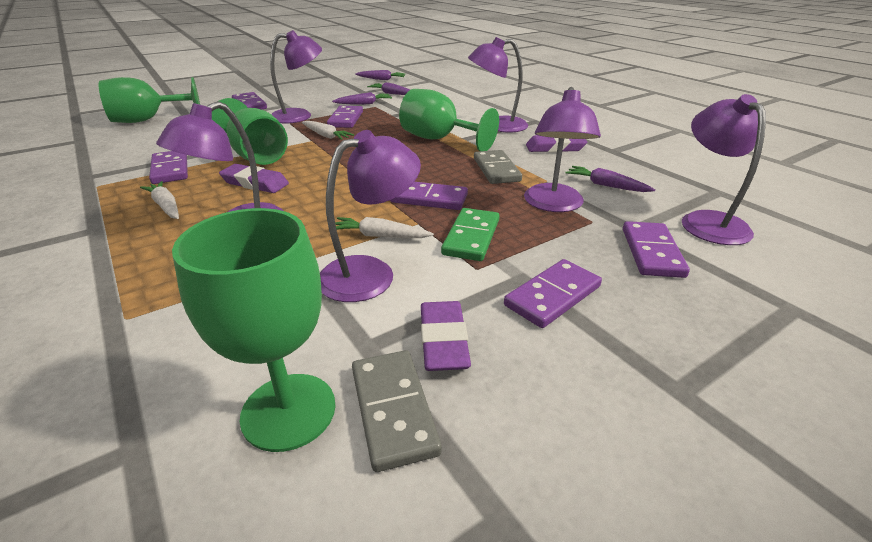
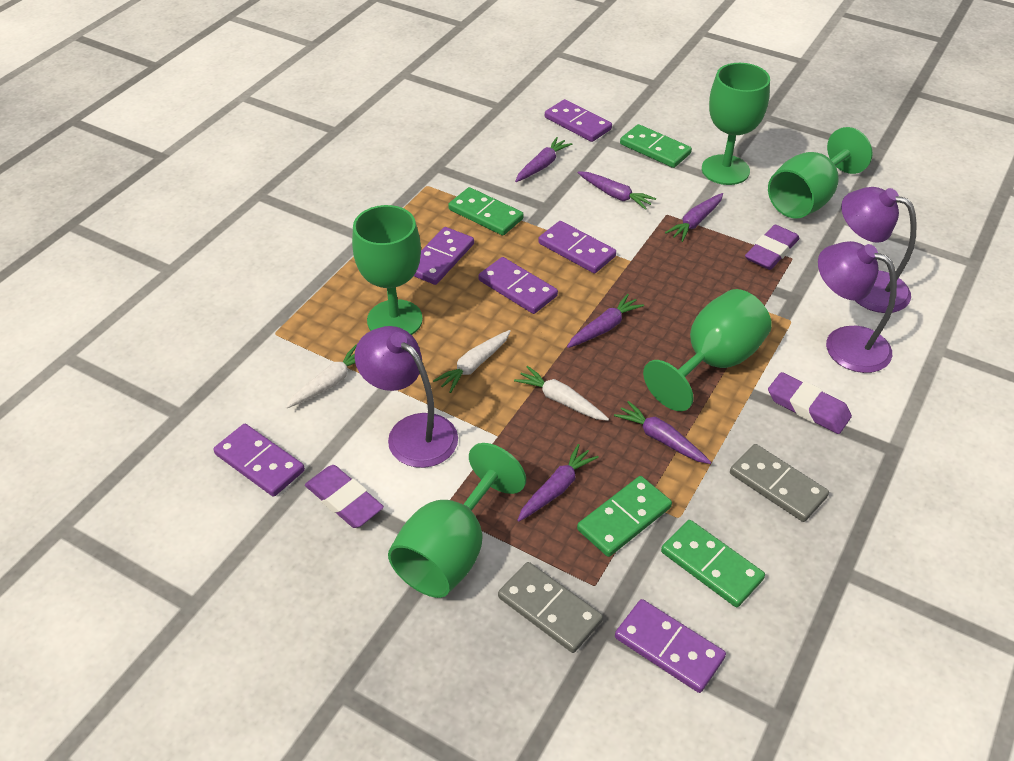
green domino: 1 -> 4
green goblet: 4 -> 5
purple carrot: 4 -> 6
purple lamp: 6 -> 3

